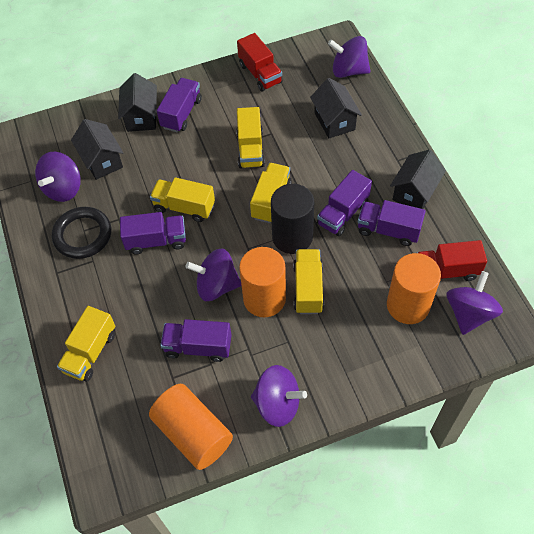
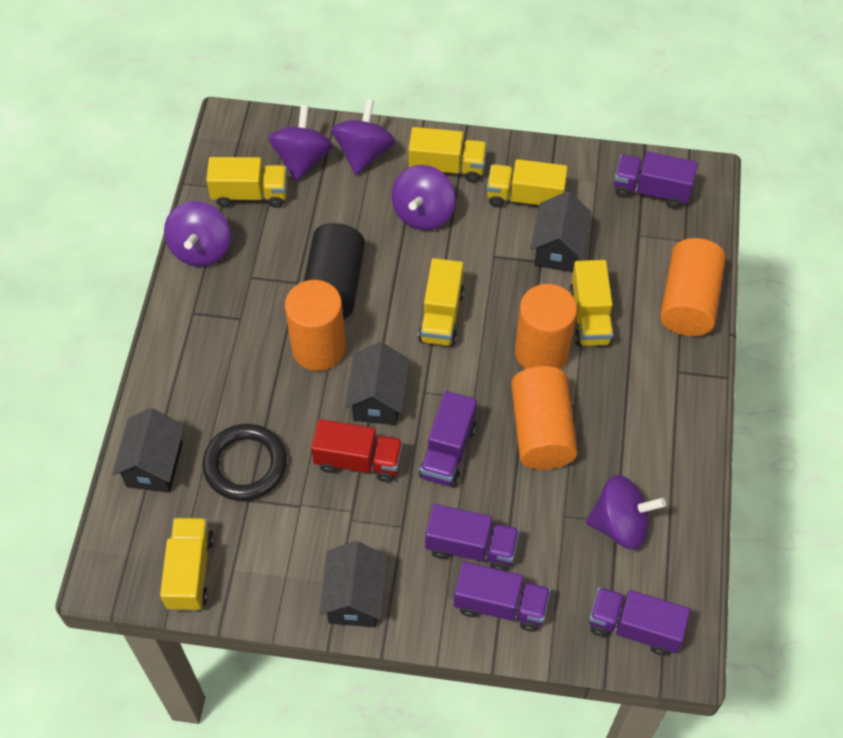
orange cylinder: 3 -> 4
red truck: 2 -> 1
yellow truck: 5 -> 6

